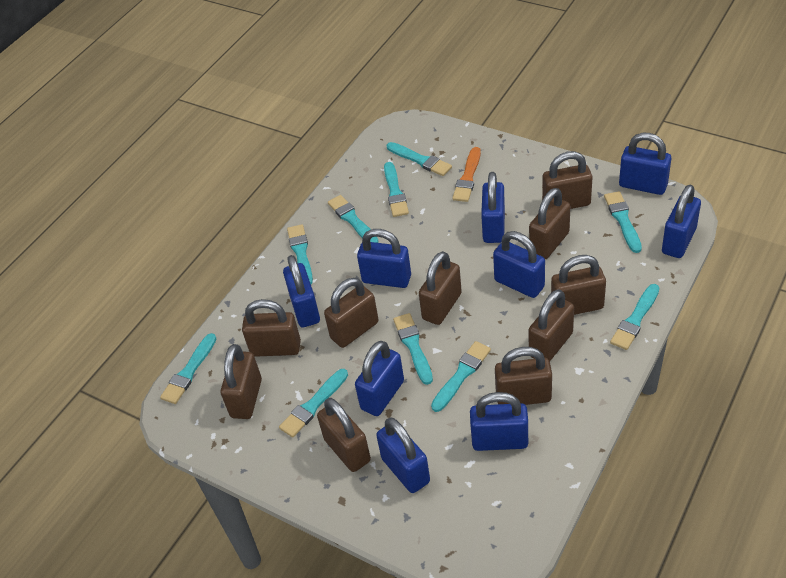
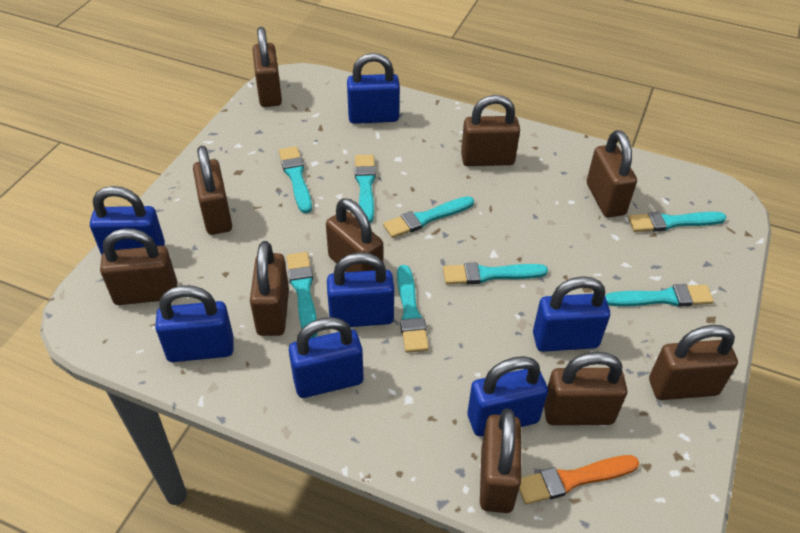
blue padlock: 9 -> 7
turquoise brush: 10 -> 8

